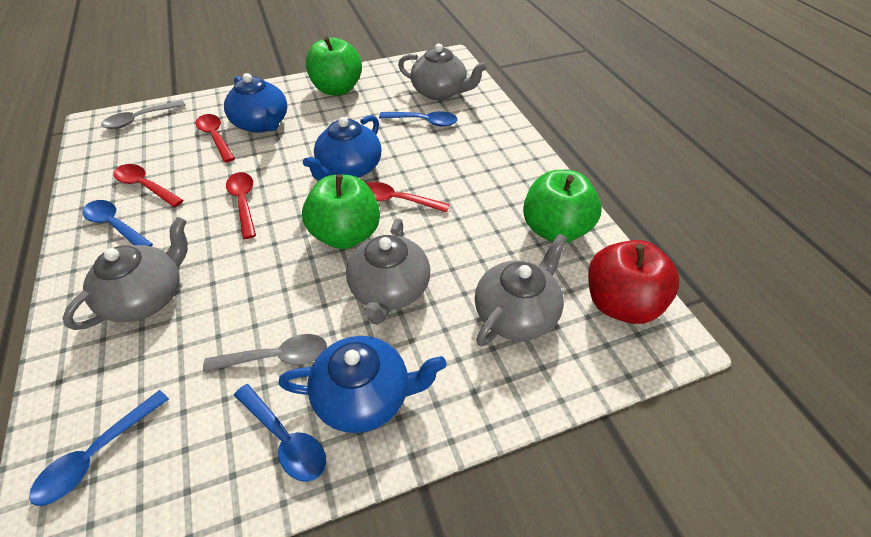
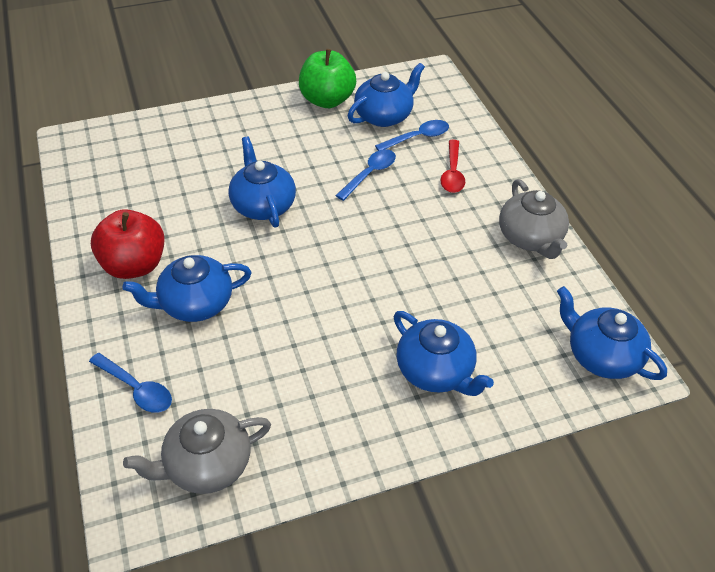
blue spoon: 4 -> 3
blue teapot: 3 -> 5
green apple: 3 -> 1
grey spoon: 2 -> 0
grey teapot: 4 -> 2
red spoon: 4 -> 1

